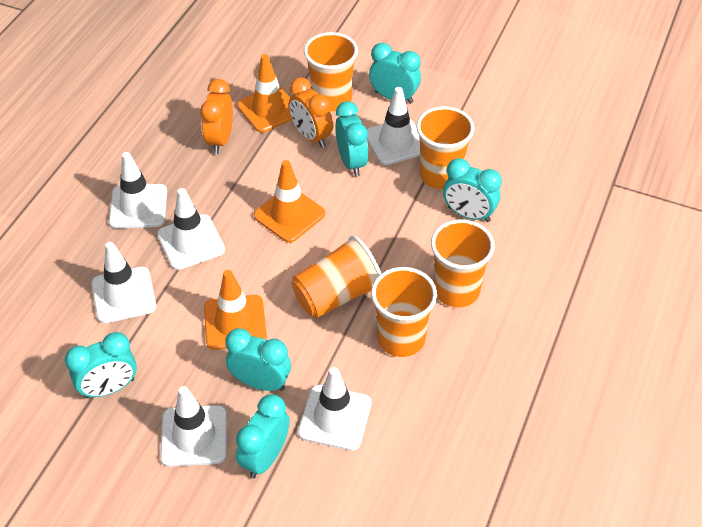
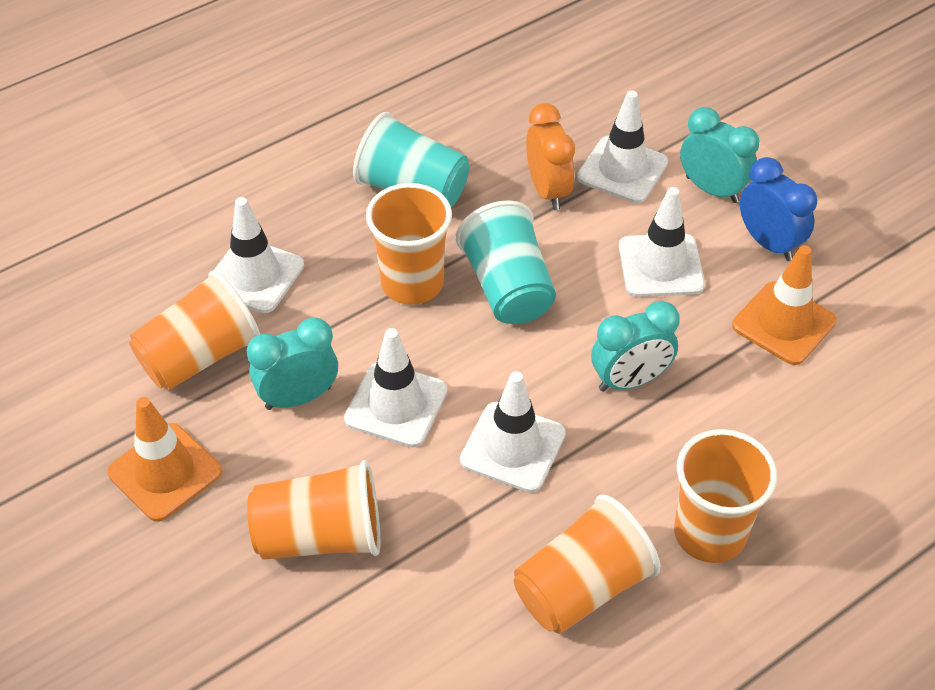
blue clock: 0 -> 1
orange clock: 2 -> 1
orange traffic cone: 3 -> 2
turquoise clock: 6 -> 3
turquoise cup: 0 -> 2
white traffic cone: 6 -> 5

